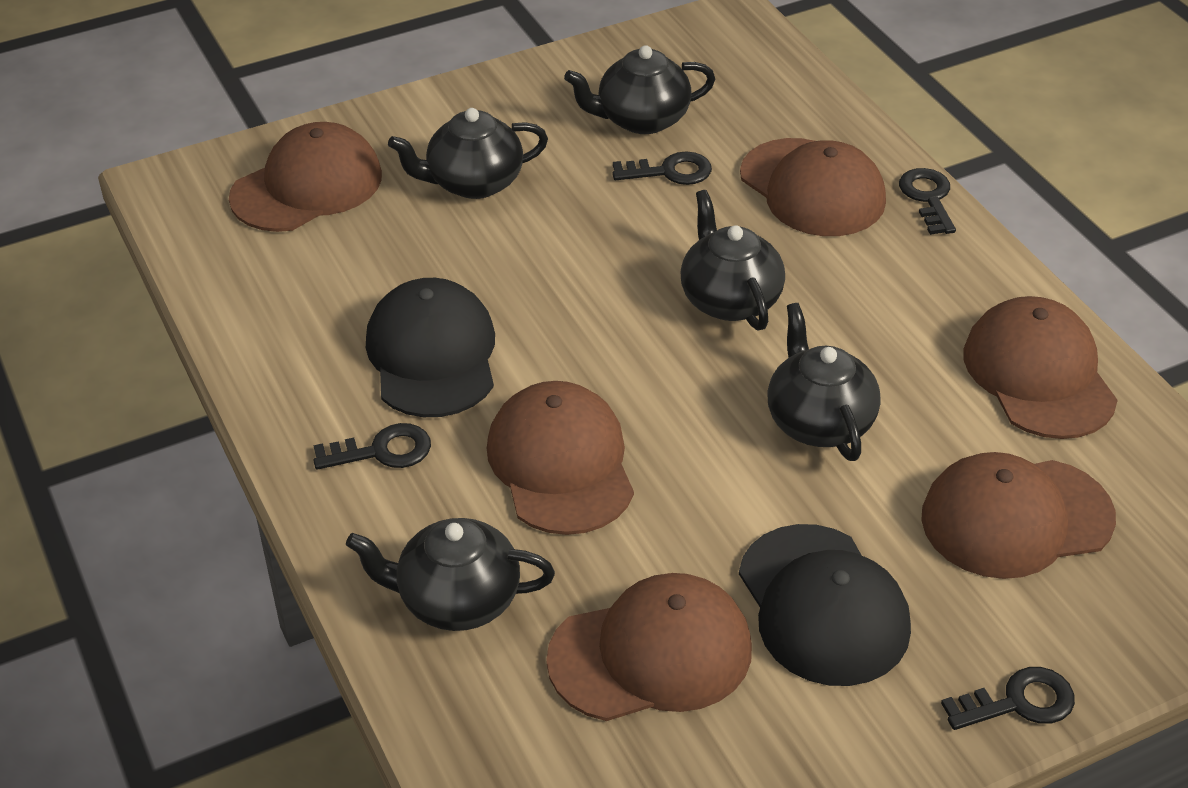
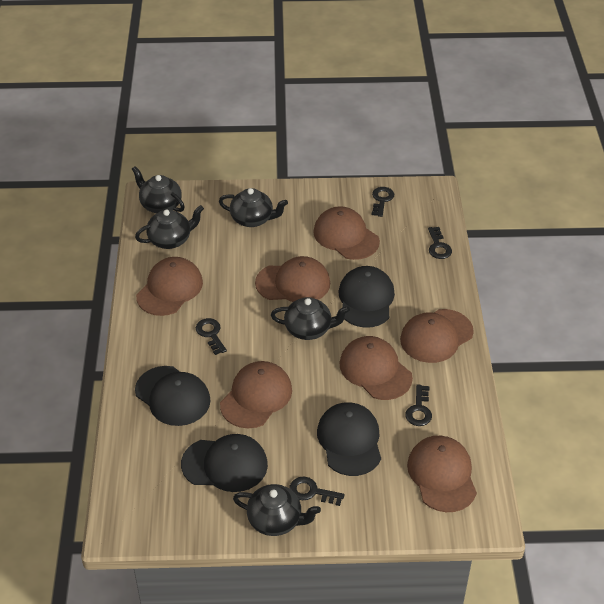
black cap: 2 -> 4
black key: 4 -> 5
brown cap: 6 -> 7

